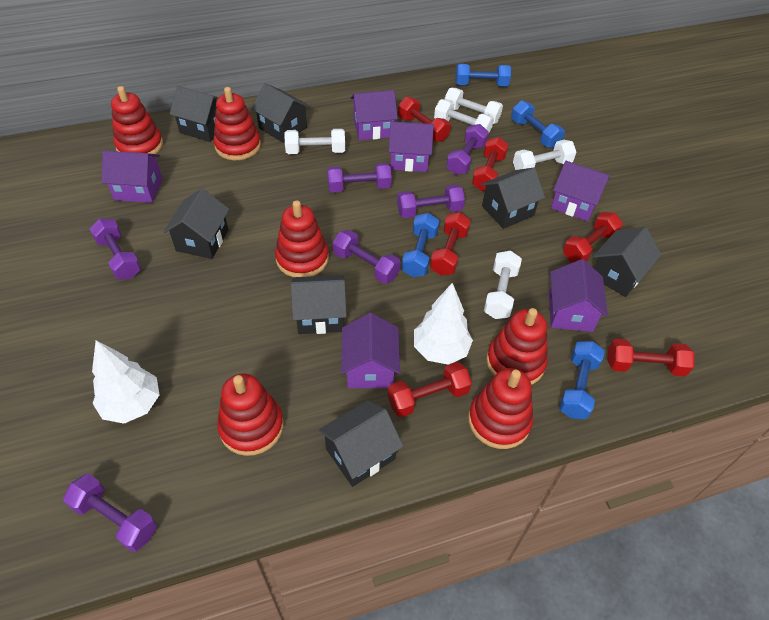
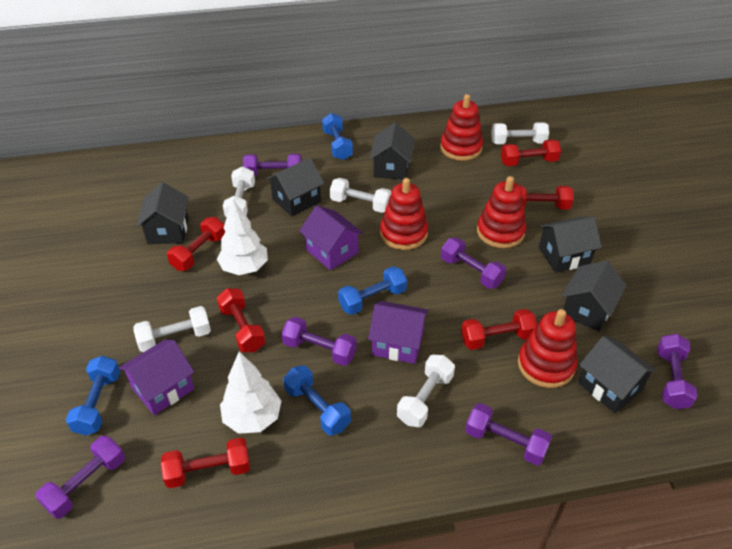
black house: 7 -> 6
purple house: 6 -> 3
red stacking toy: 6 -> 4

